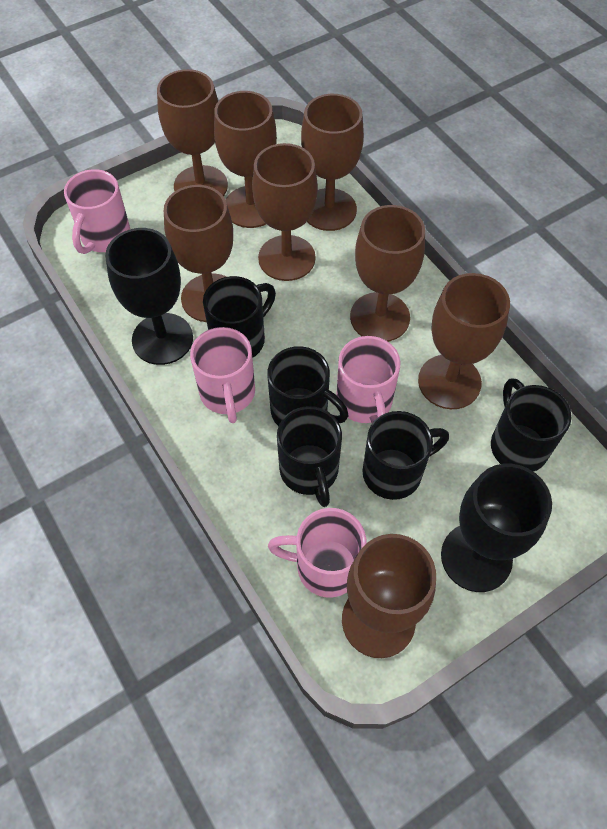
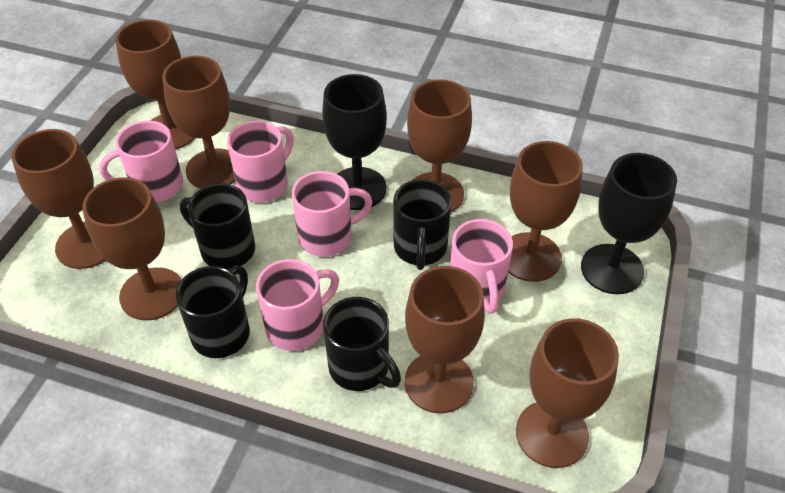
black mug: 5 -> 4
pink mug: 4 -> 5

